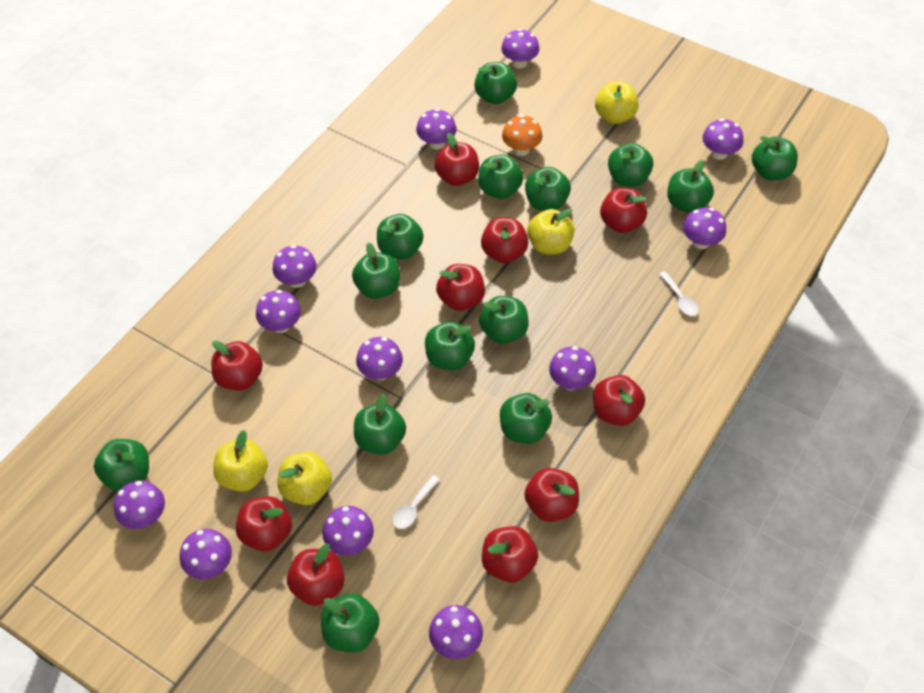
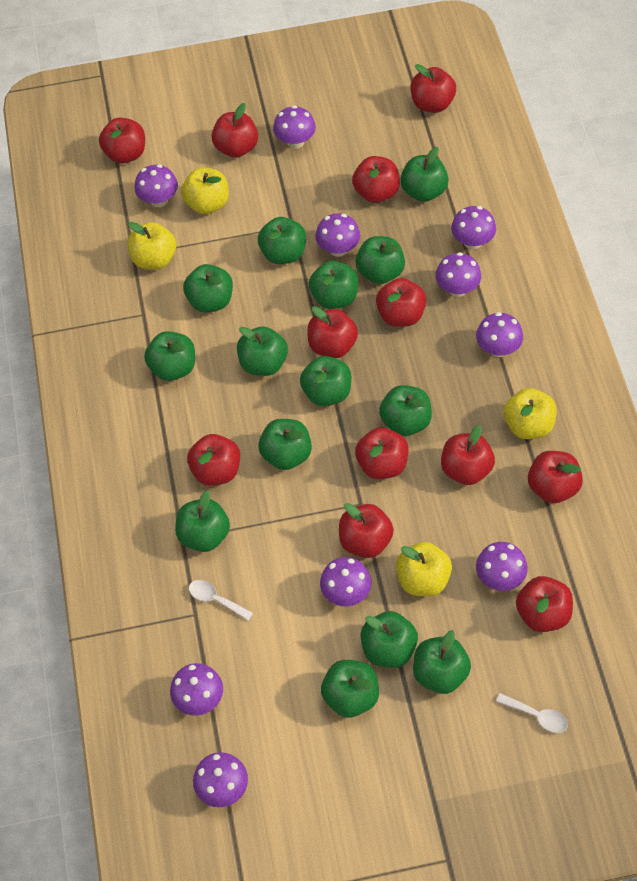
orange mushroom: 1 -> 0
purple mushroom: 12 -> 10
red apple: 10 -> 12

